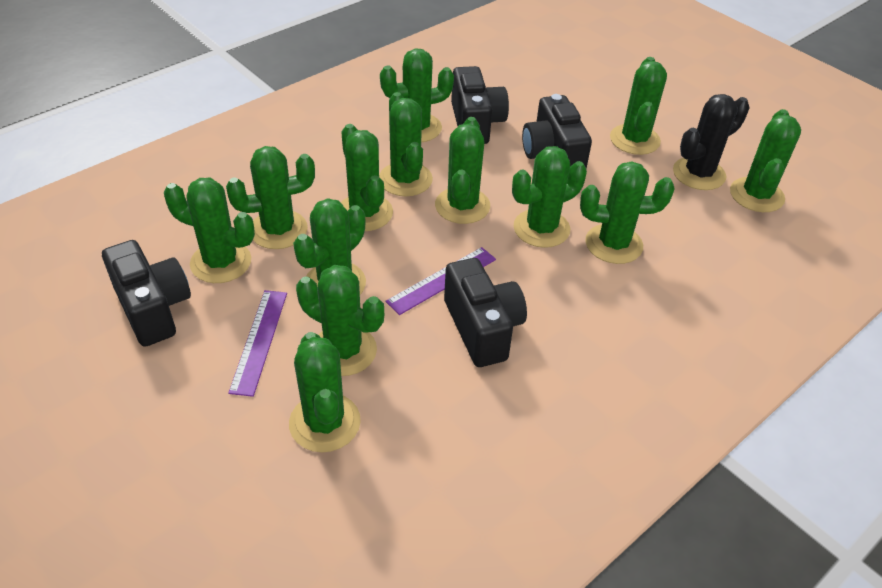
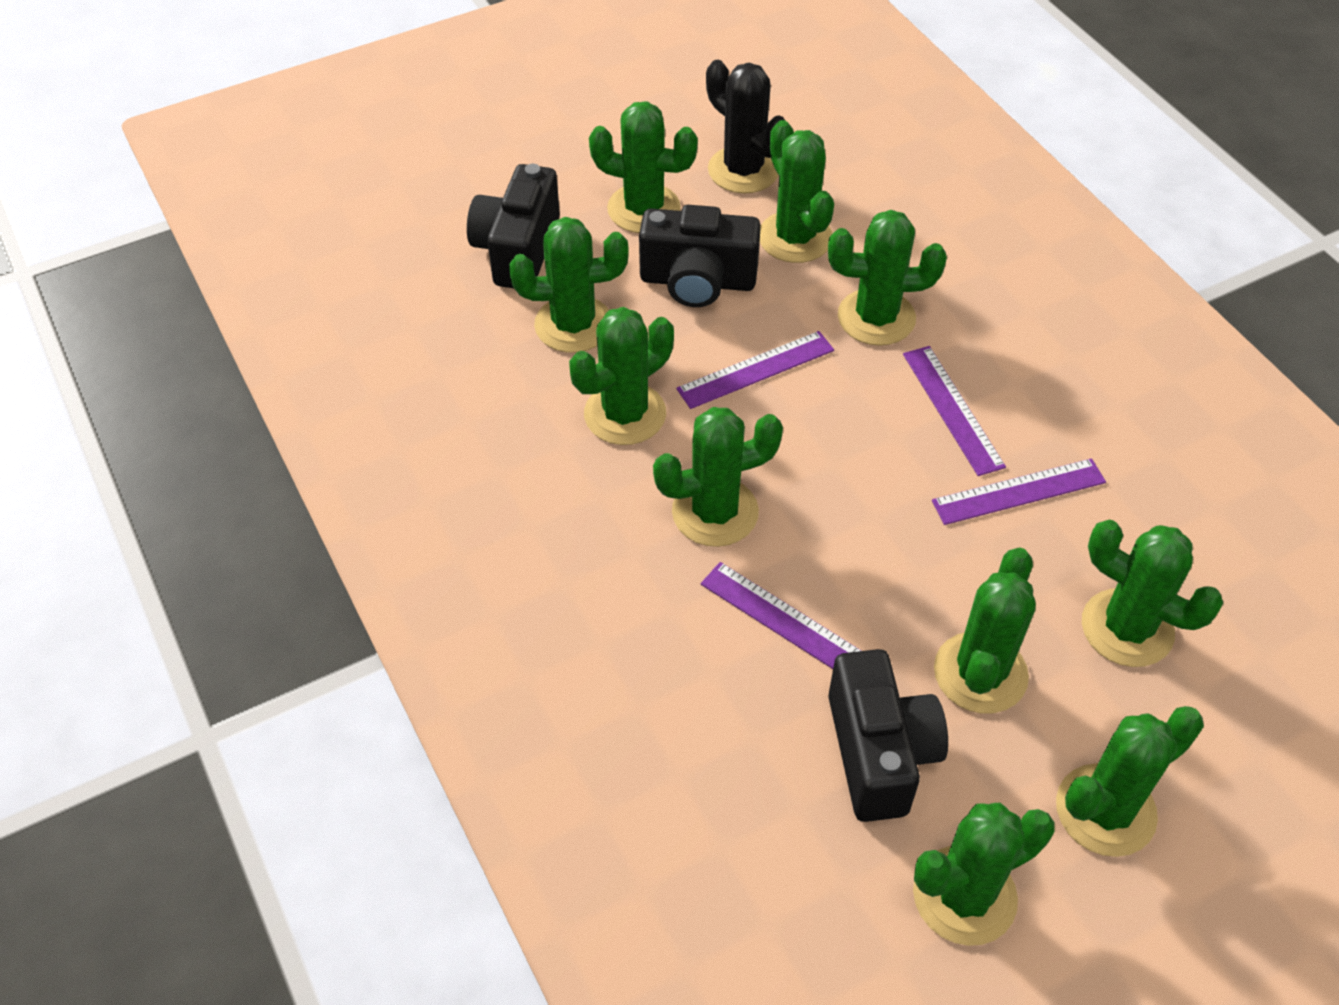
black camera: 4 -> 3
green cactus: 13 -> 10
purple ruler: 2 -> 4

